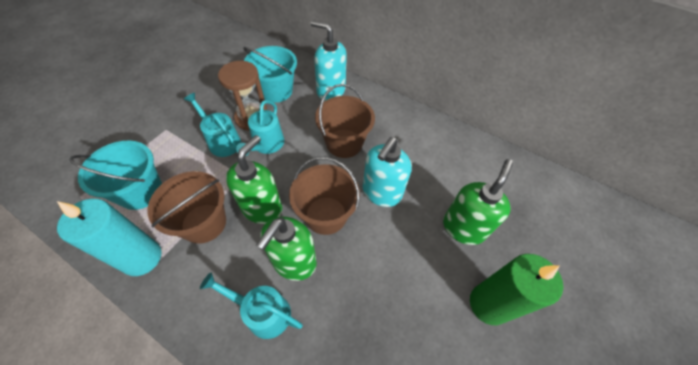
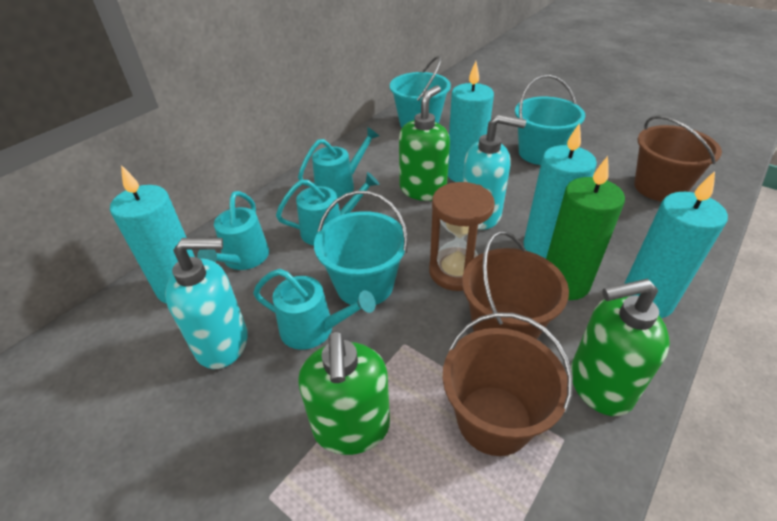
turquoise bucket: 2 -> 3
turquoise candle: 1 -> 4
turquoise watering can: 3 -> 4

